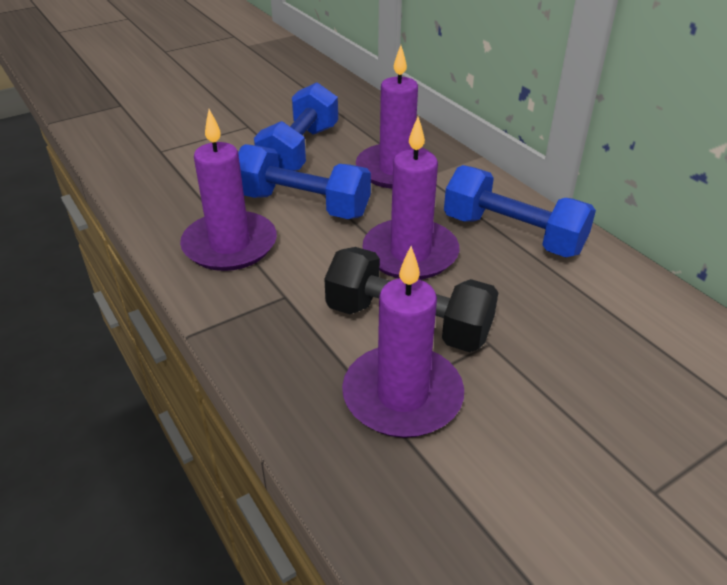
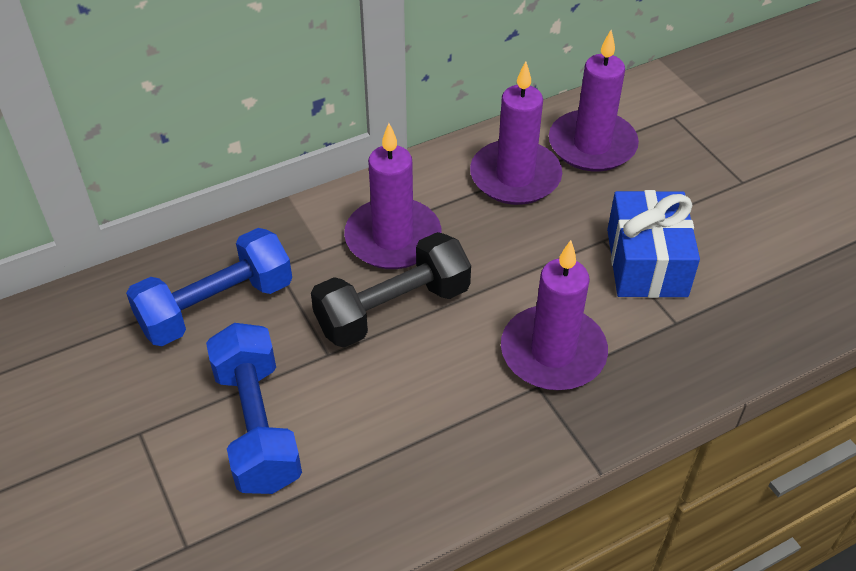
blue dumbbell: 3 -> 2
blue gift: 0 -> 1

